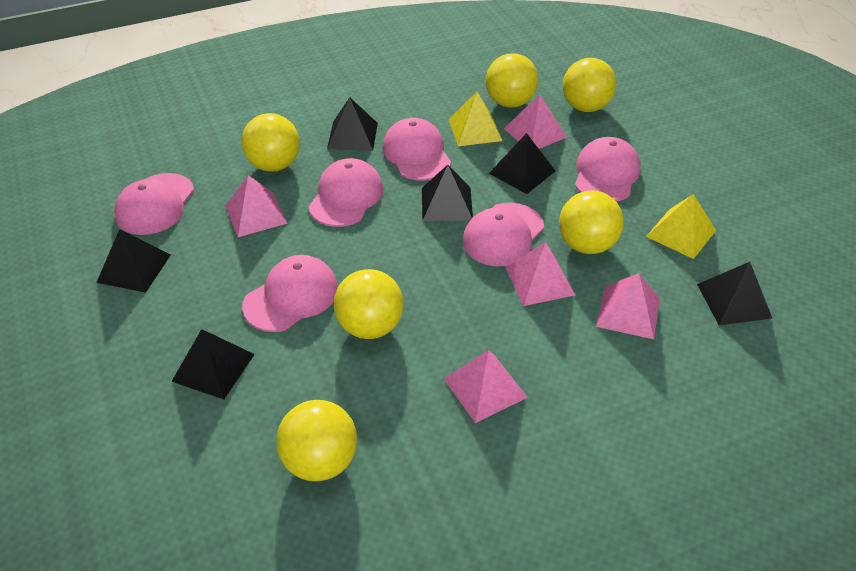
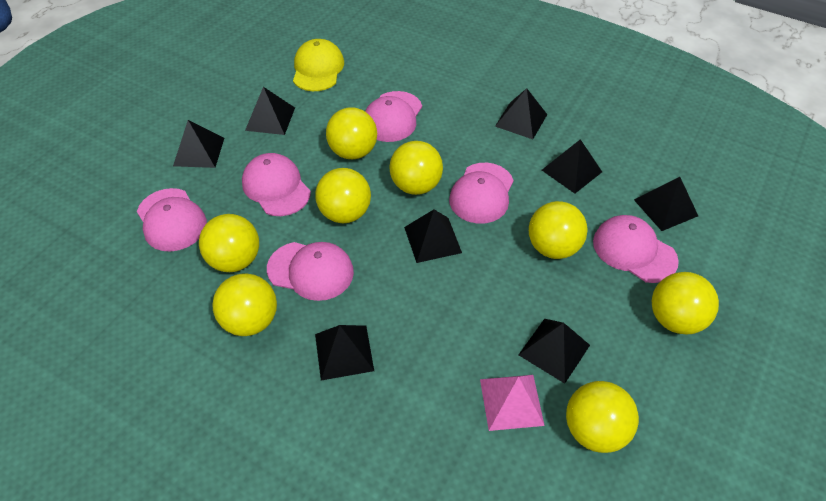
black pyramid: 6 -> 8
pink pyramid: 5 -> 1
yellow ball: 6 -> 8
yellow cap: 0 -> 1
yellow pyramid: 2 -> 0

